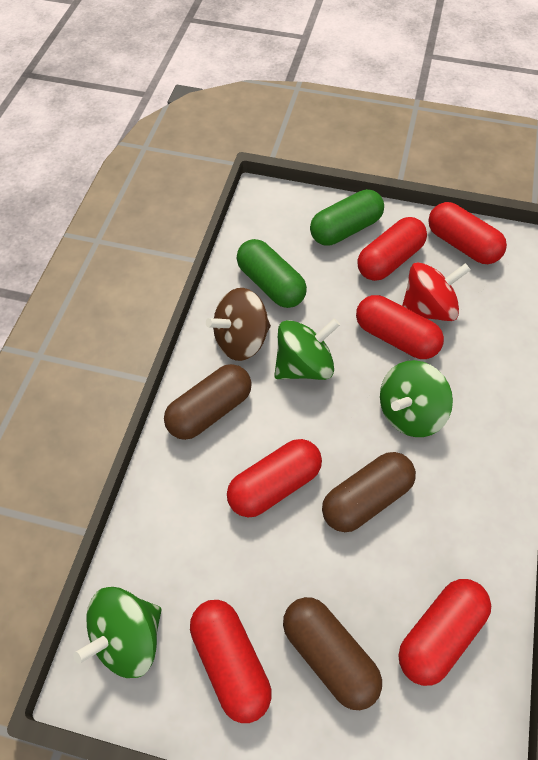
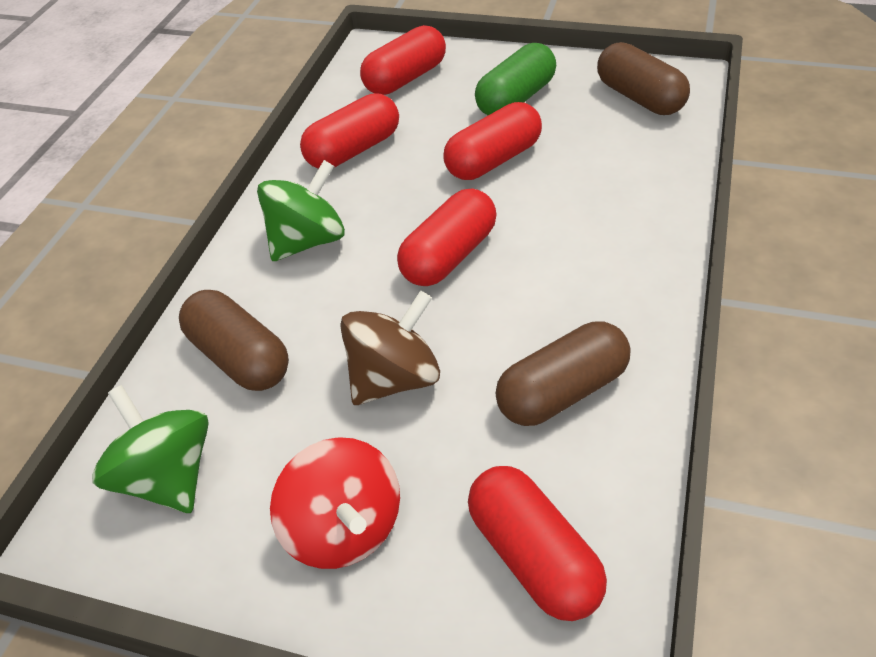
green capsule: 2 -> 1
green spinning top: 3 -> 2
red capsule: 6 -> 5

